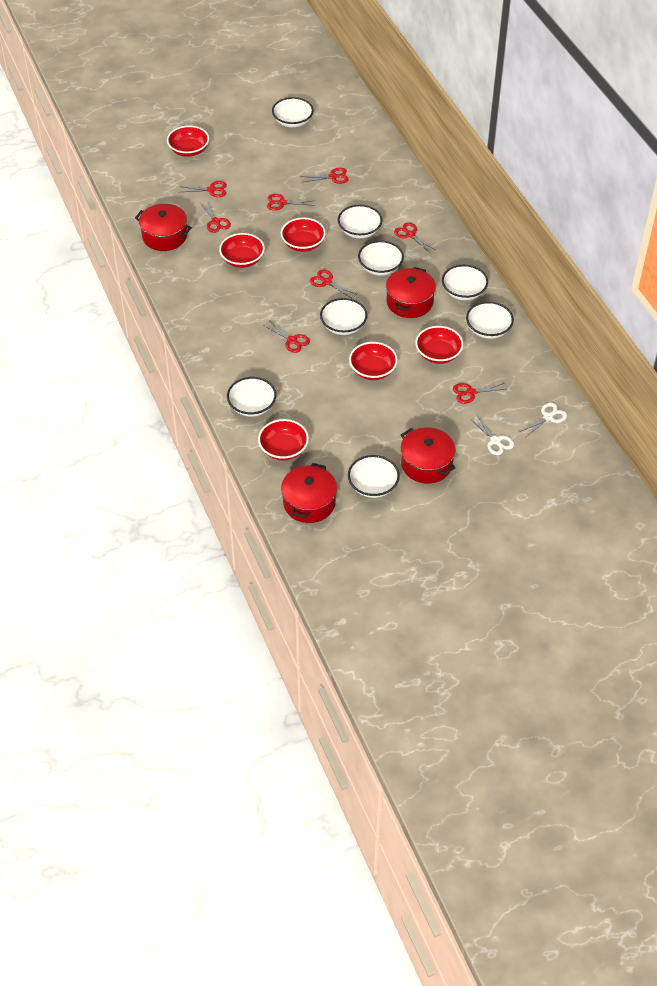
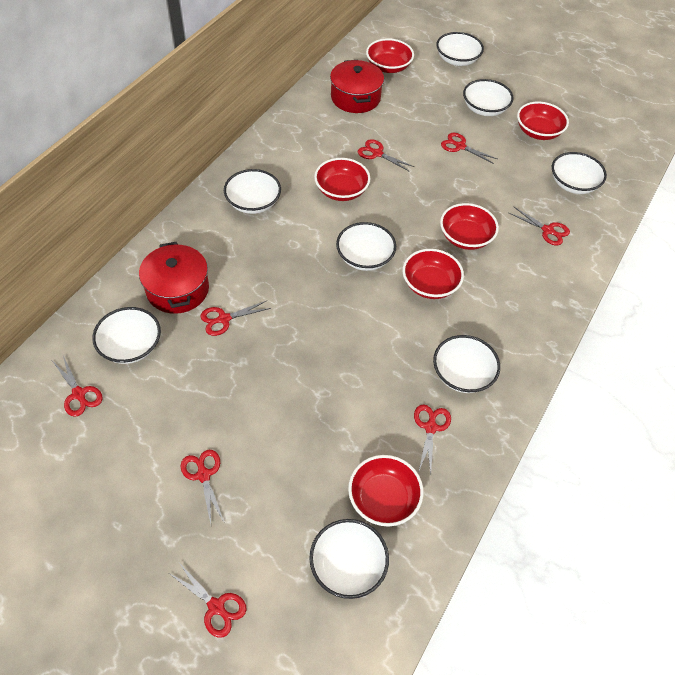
red pot: 4 -> 2
white scissors: 2 -> 0

